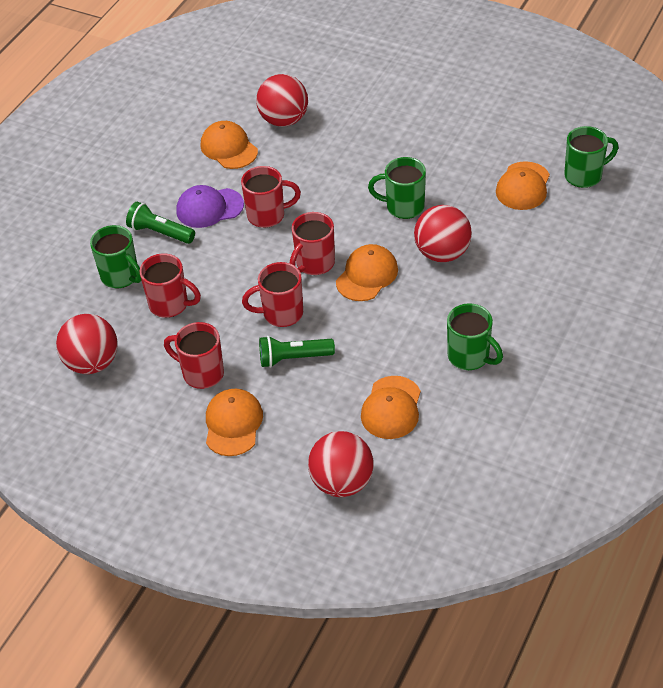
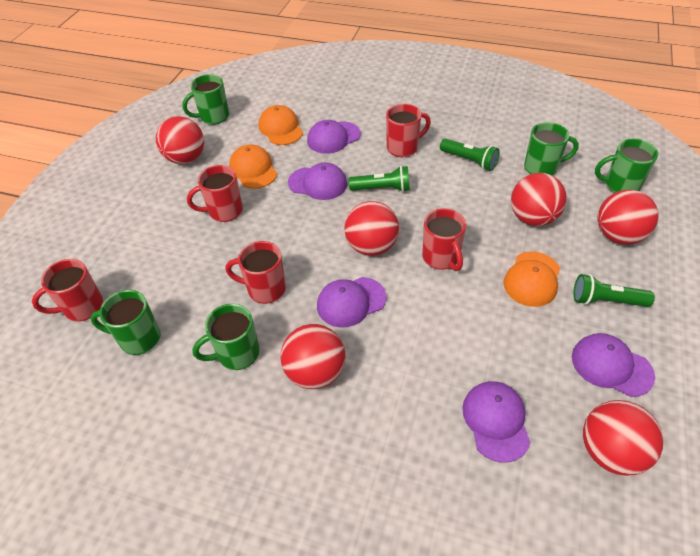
green flashlight: 2 -> 3
green mug: 4 -> 5
orange cap: 5 -> 3
purple cap: 1 -> 5
red ball: 4 -> 6

